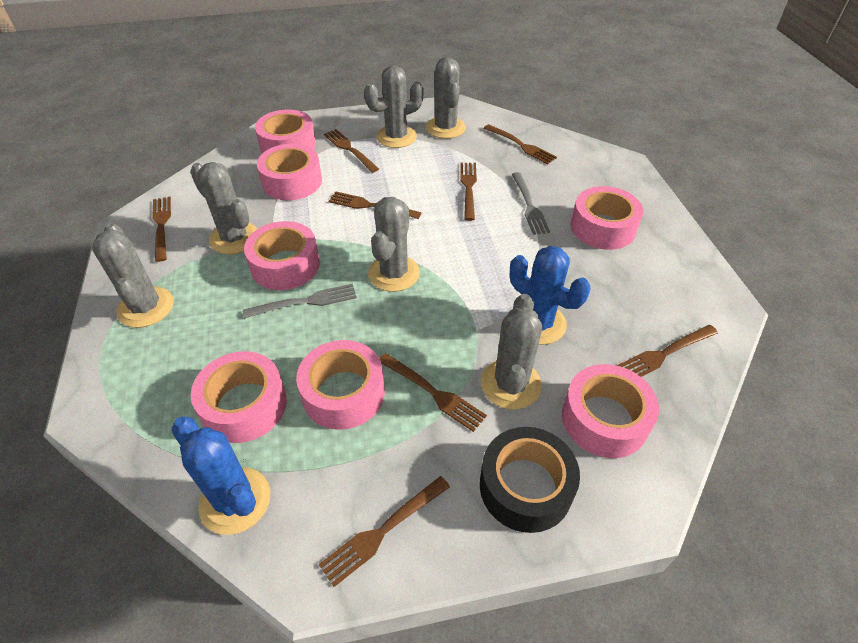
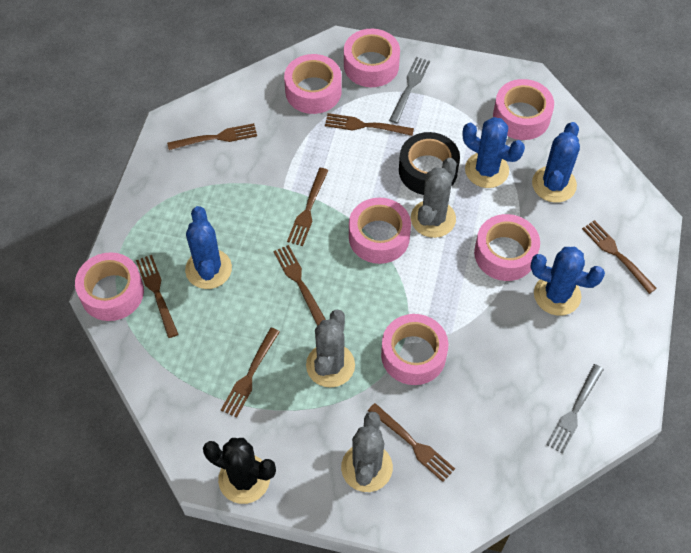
black cactus: 0 -> 1
blue cactus: 2 -> 4
grey cactus: 6 -> 3

